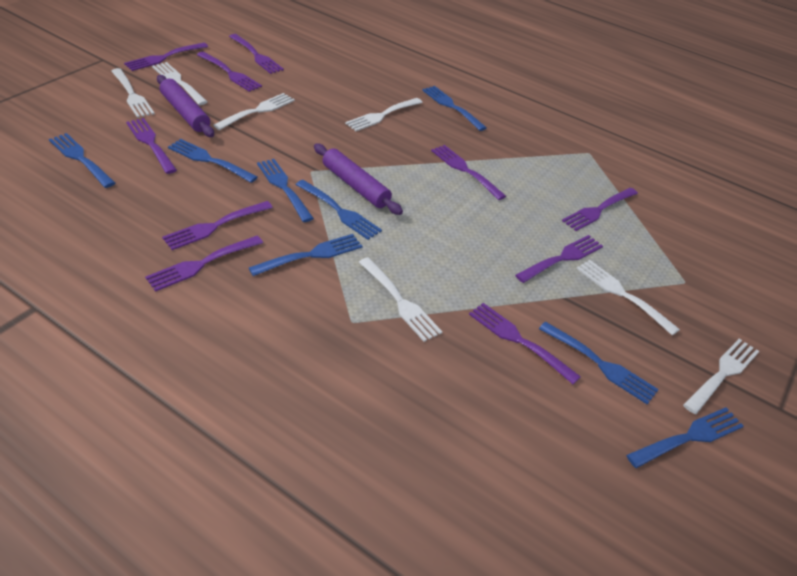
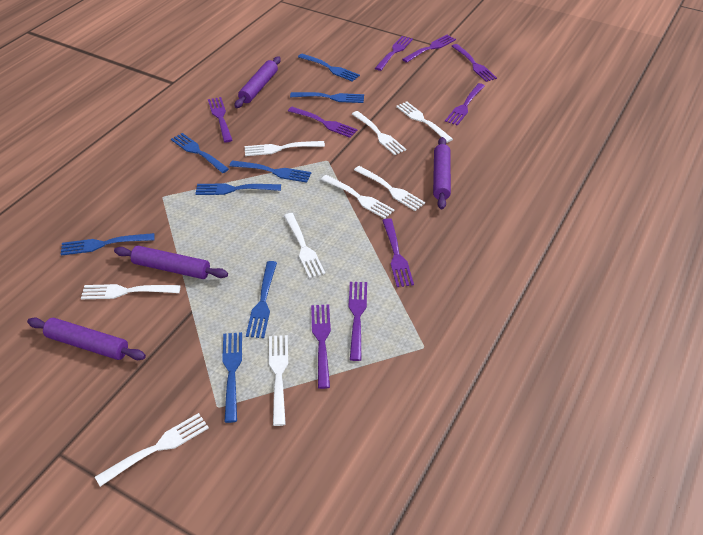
purple fork: 10 -> 9
purple rolling pin: 2 -> 4
white fork: 7 -> 9

